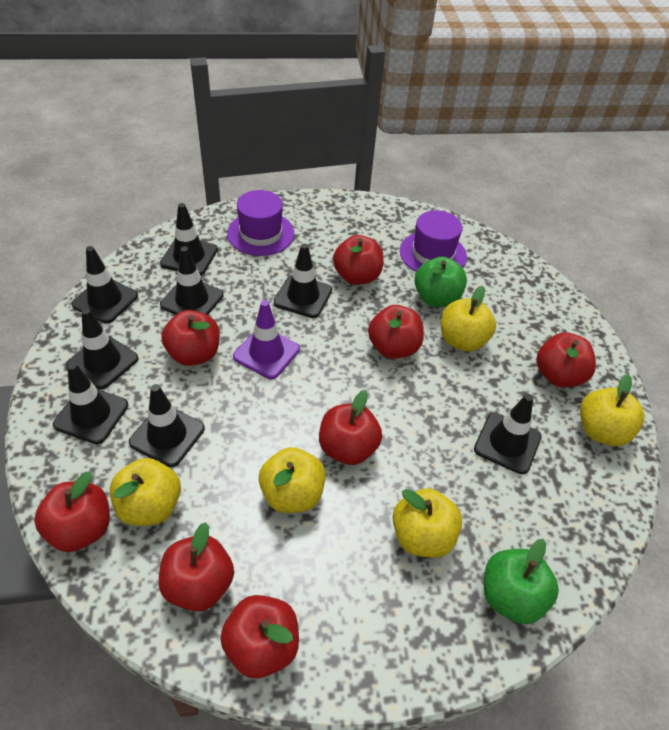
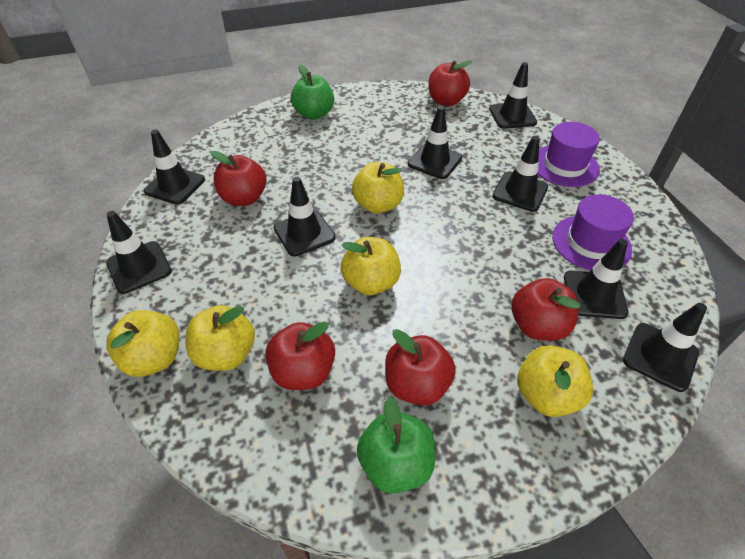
purple traffic cone: 1 -> 0
red apple: 8 -> 5

